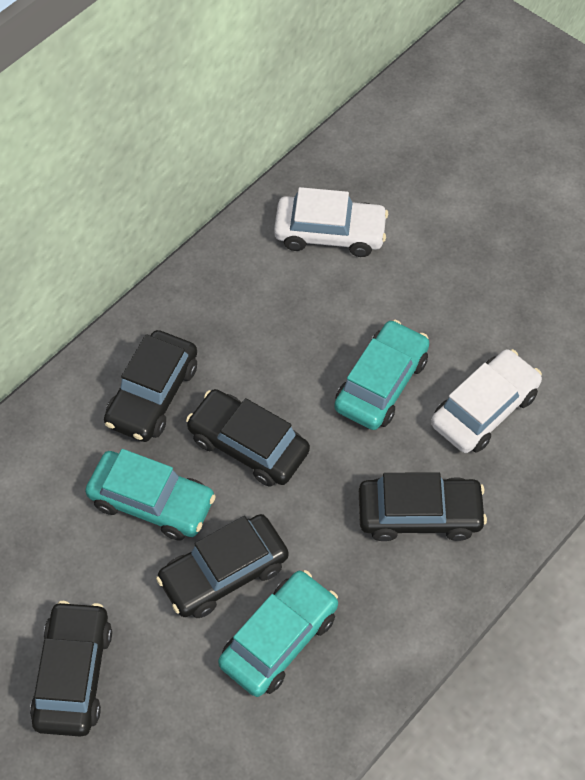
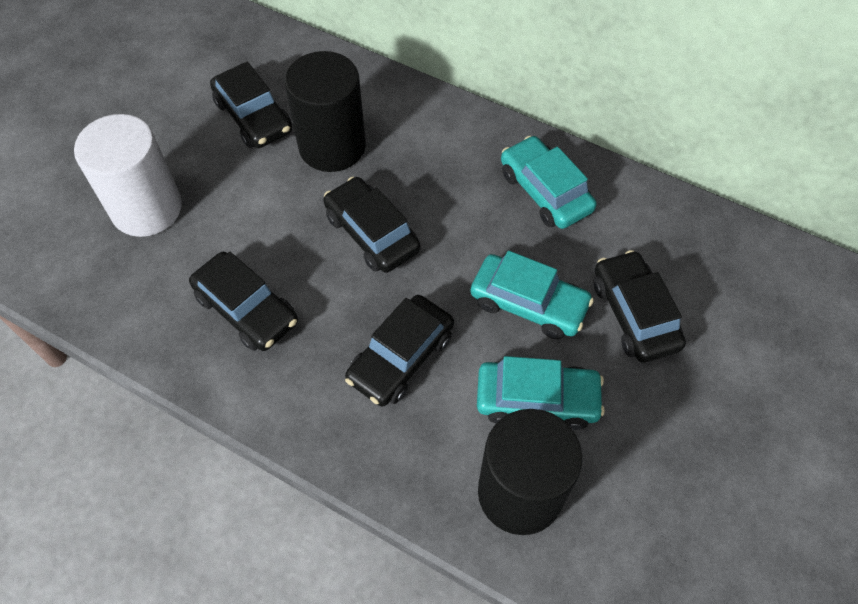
black cylinder: 0 -> 2
white car: 2 -> 0
white cylinder: 0 -> 1

